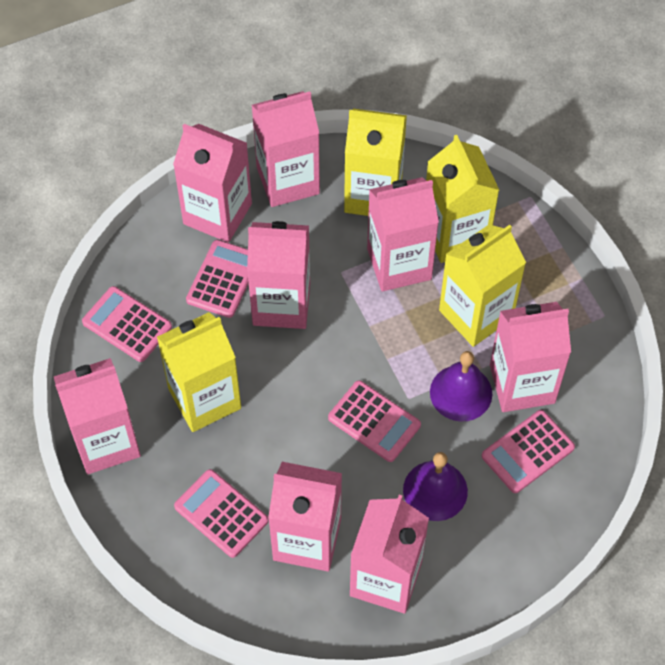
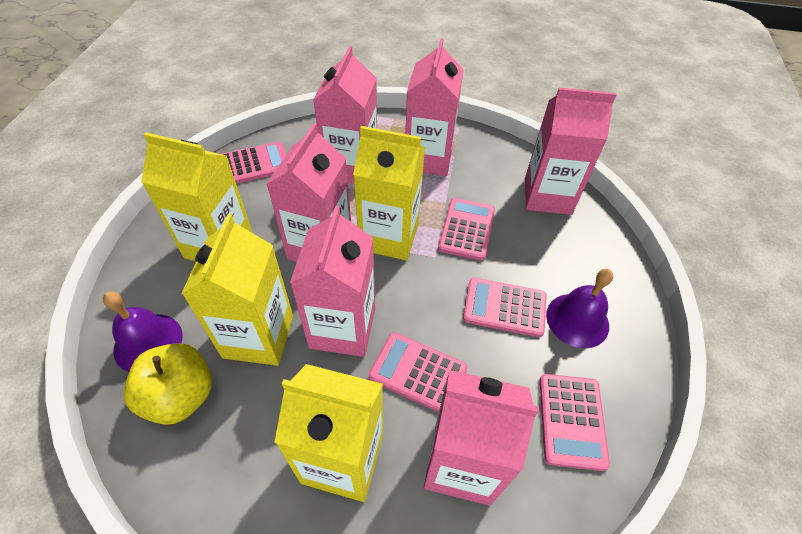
pink carton: 8 -> 6
yellow apple: 0 -> 1

